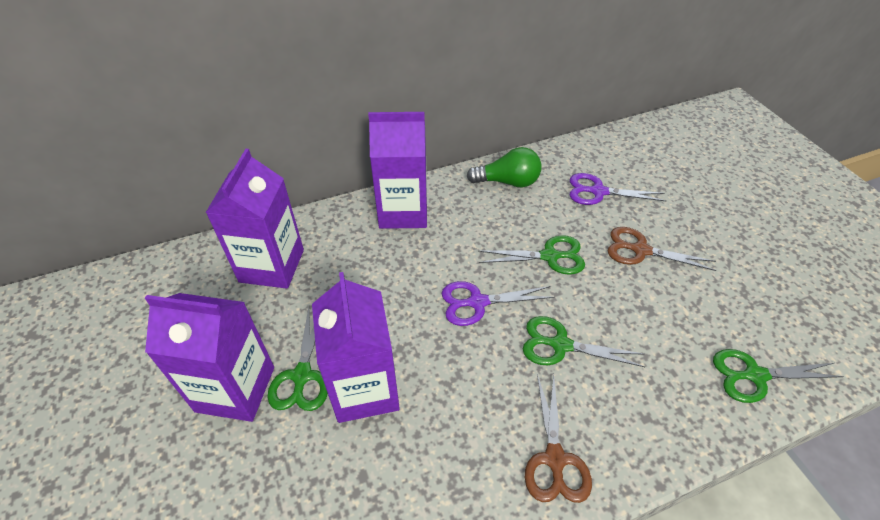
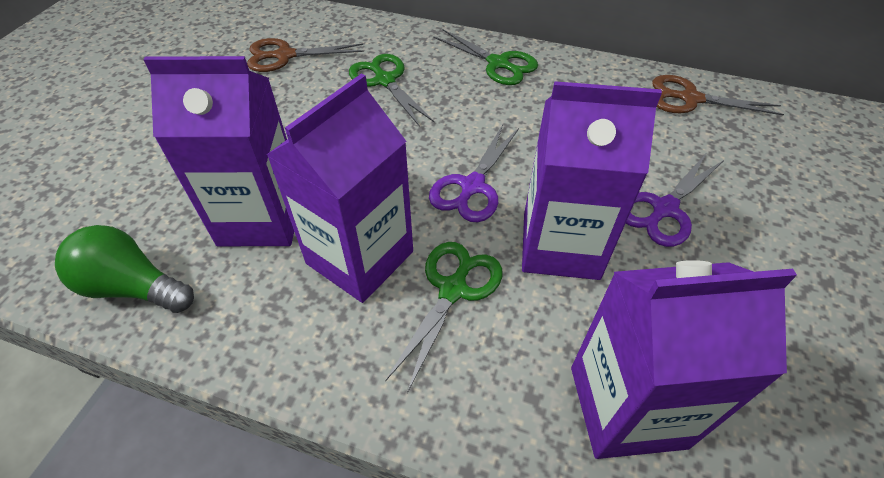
green scissors: 4 -> 3

